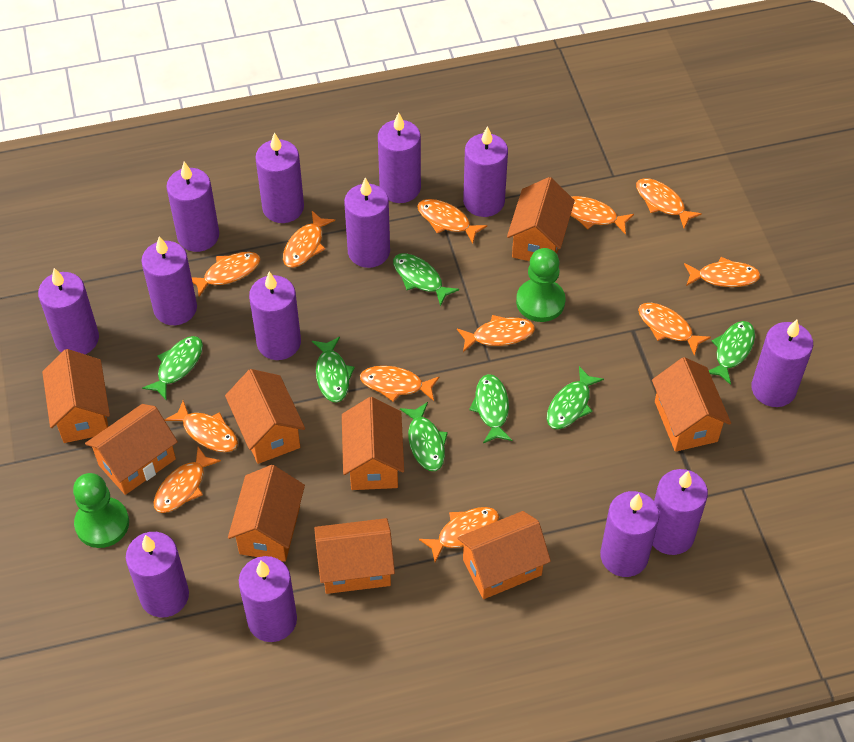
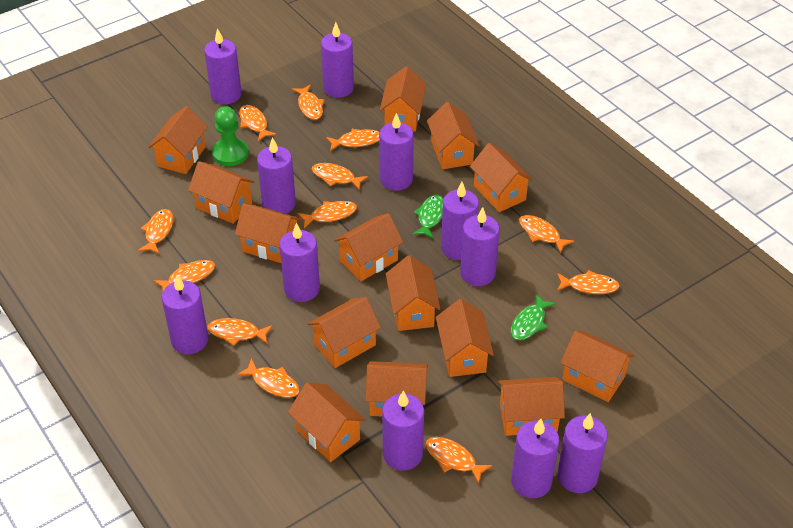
green fish: 7 -> 2
green pawn: 2 -> 1
orange house: 9 -> 14
purple candle: 13 -> 11

